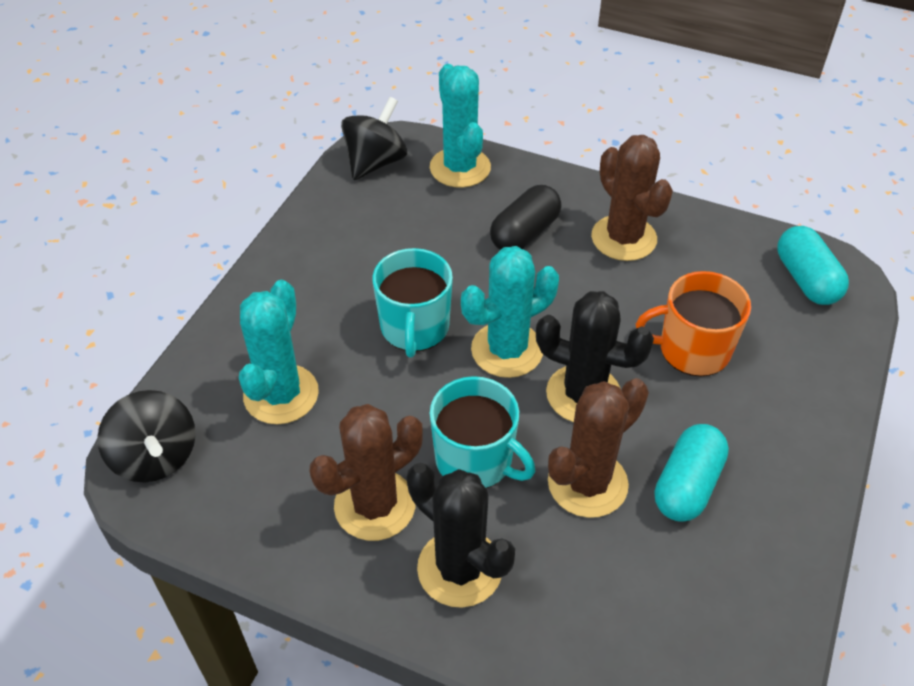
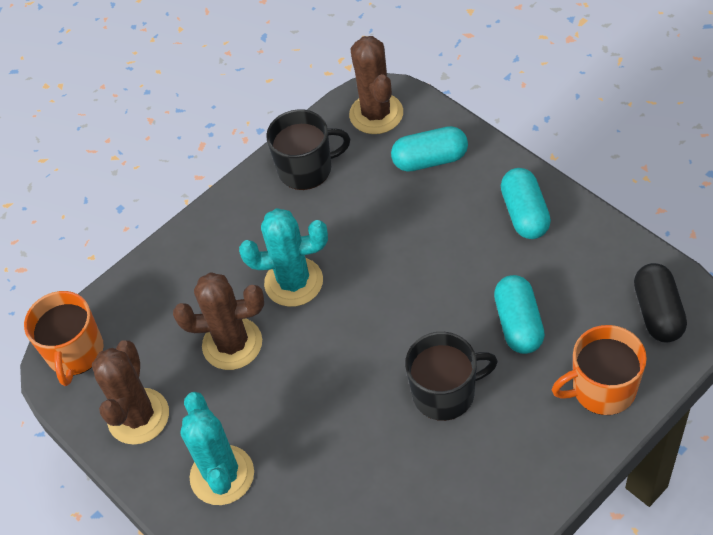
black cactus: 2 -> 0
black mug: 0 -> 2
black spinning top: 2 -> 0
orange mug: 1 -> 2
turquoise cactus: 3 -> 2
turquoise capsule: 2 -> 3
turquoise mug: 2 -> 0

